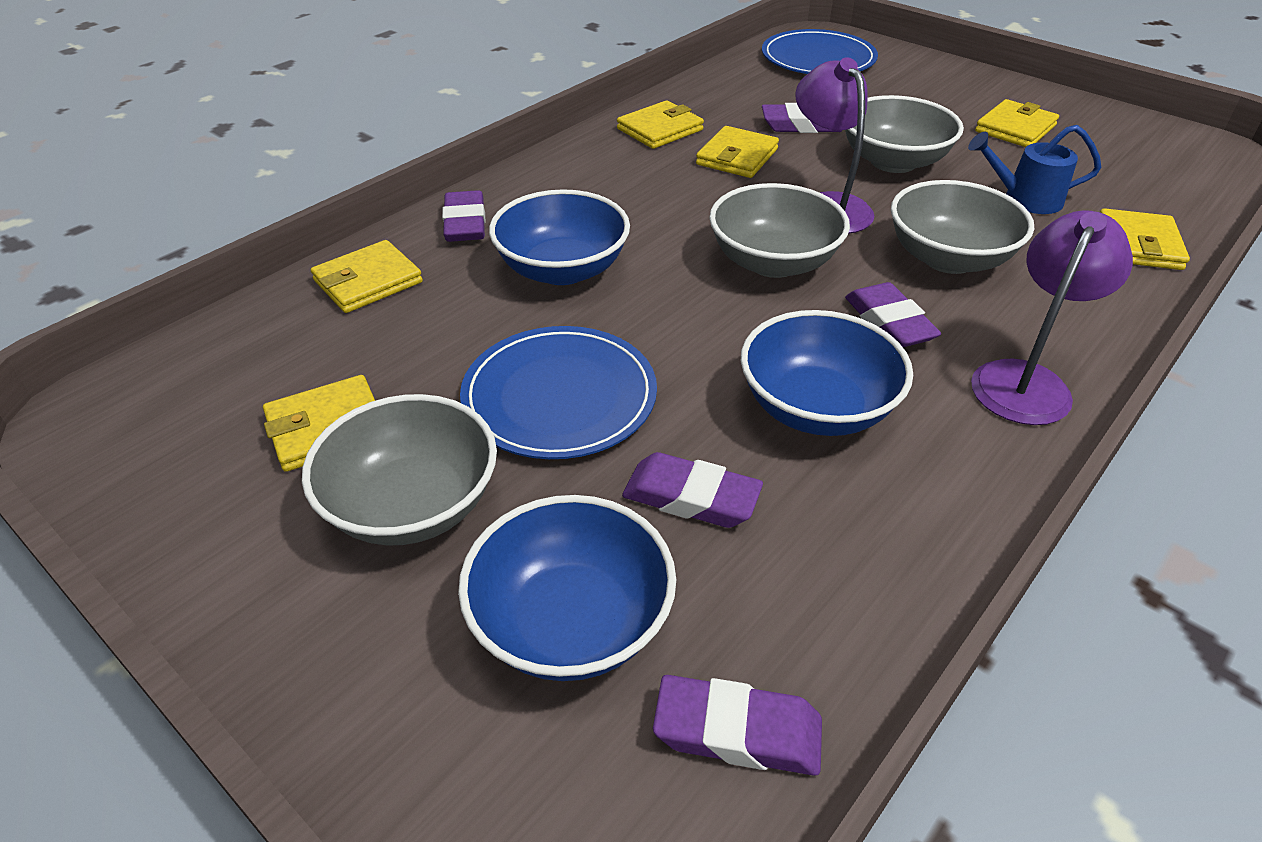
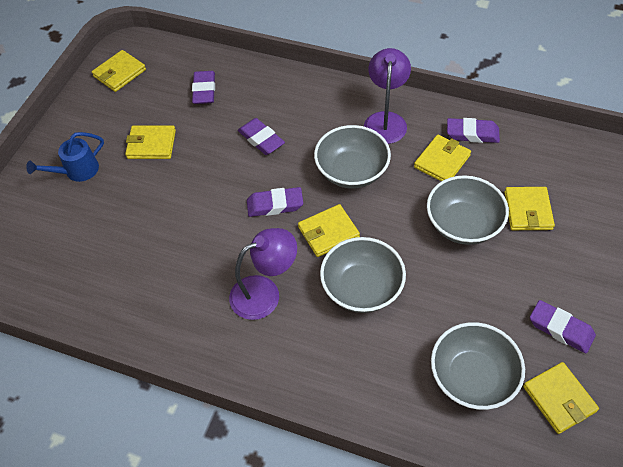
blue bowl: 3 -> 0
blue plate: 2 -> 0

